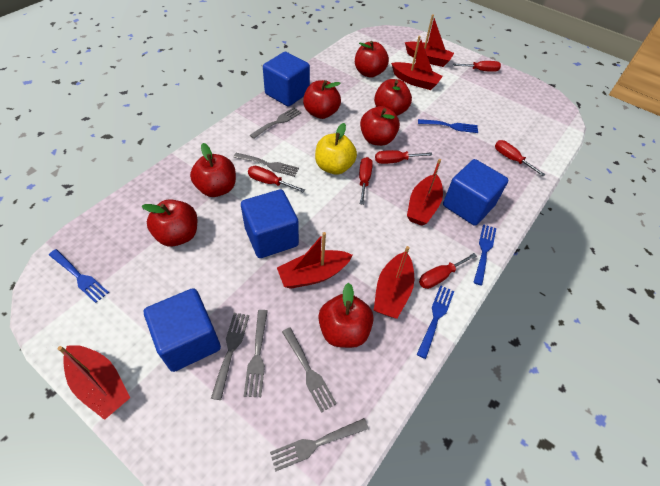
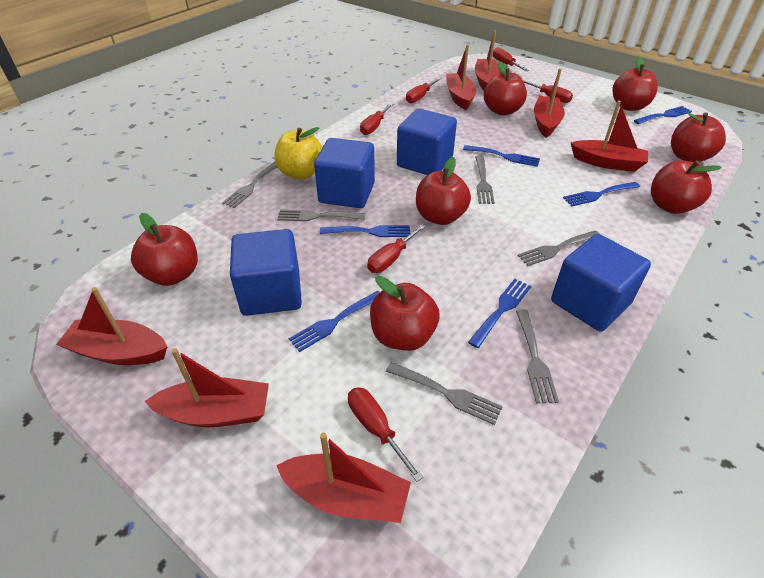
blue fork: 4 -> 6
red boat: 6 -> 7

